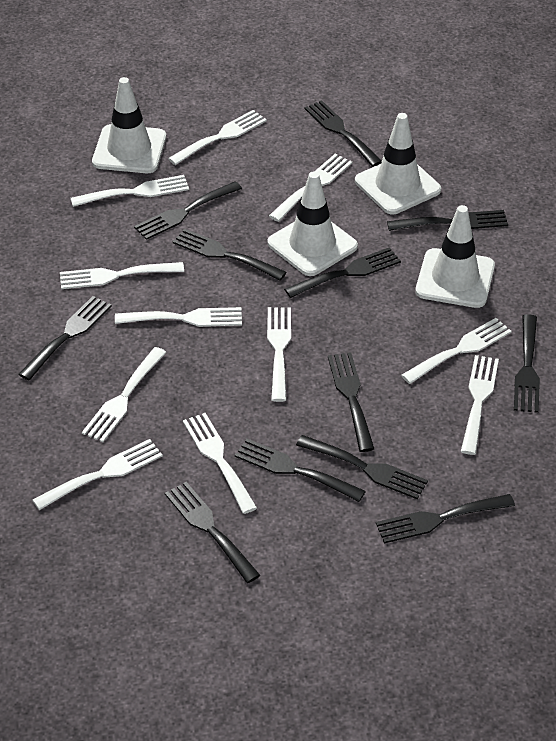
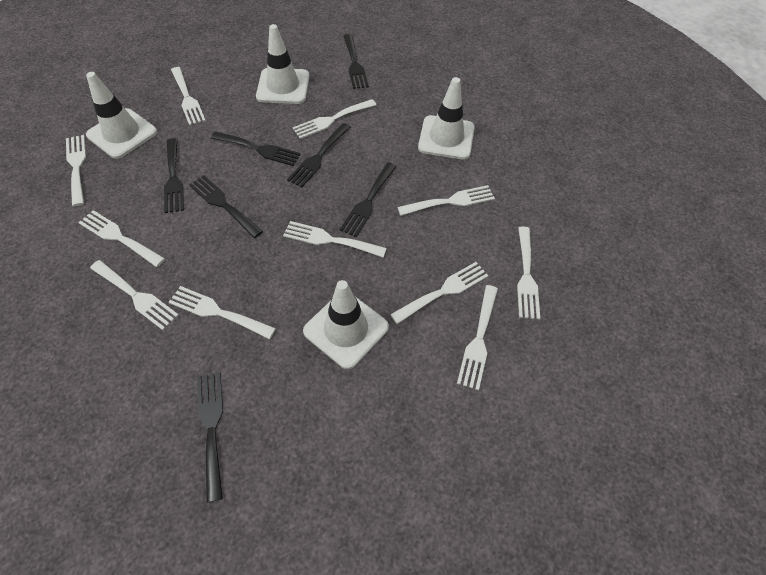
black fork: 12 -> 7

